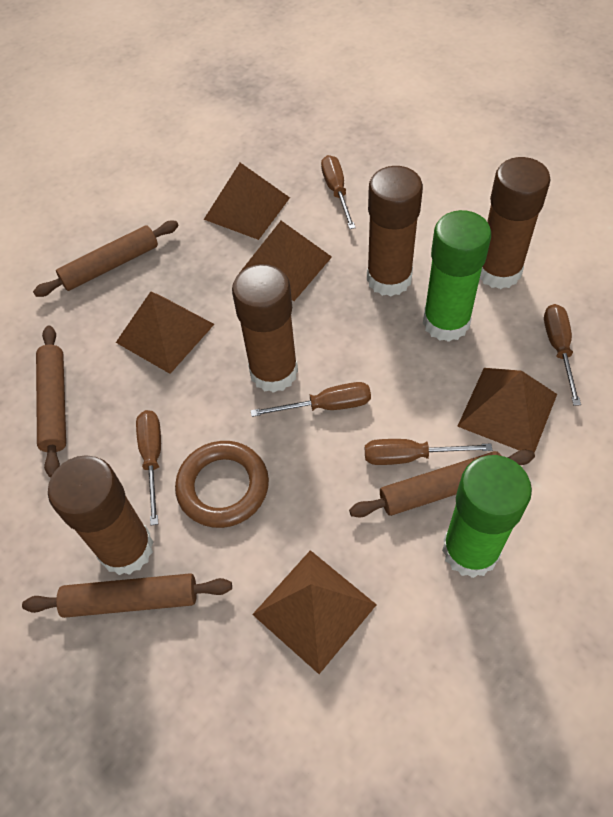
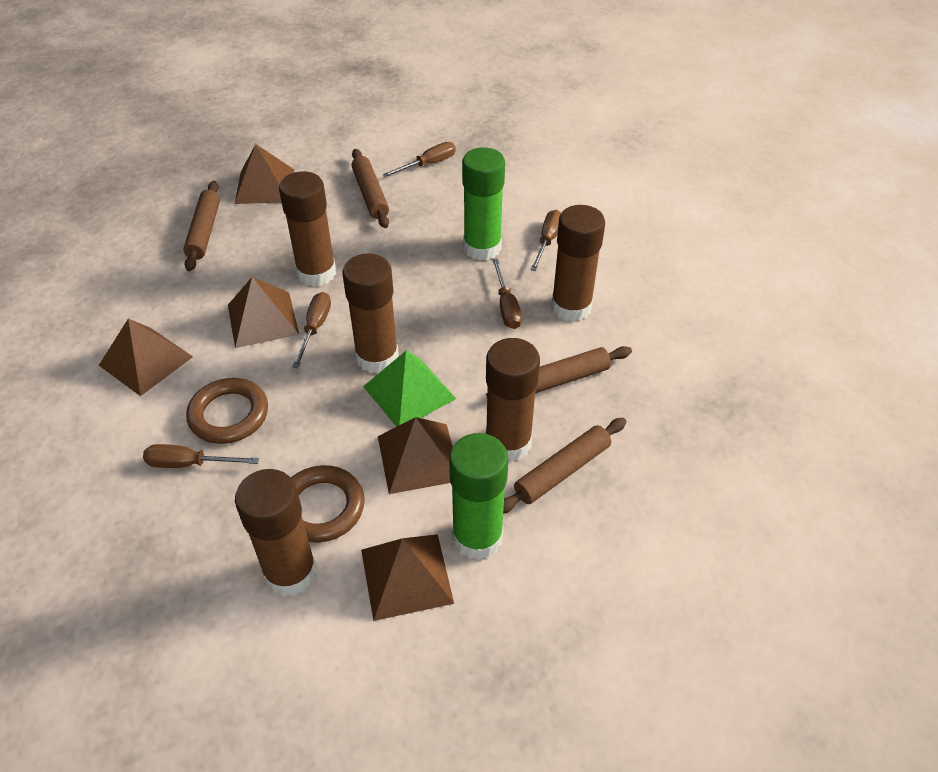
brown glue stick: 4 -> 5
brown ring: 1 -> 2
green pyramid: 0 -> 1

